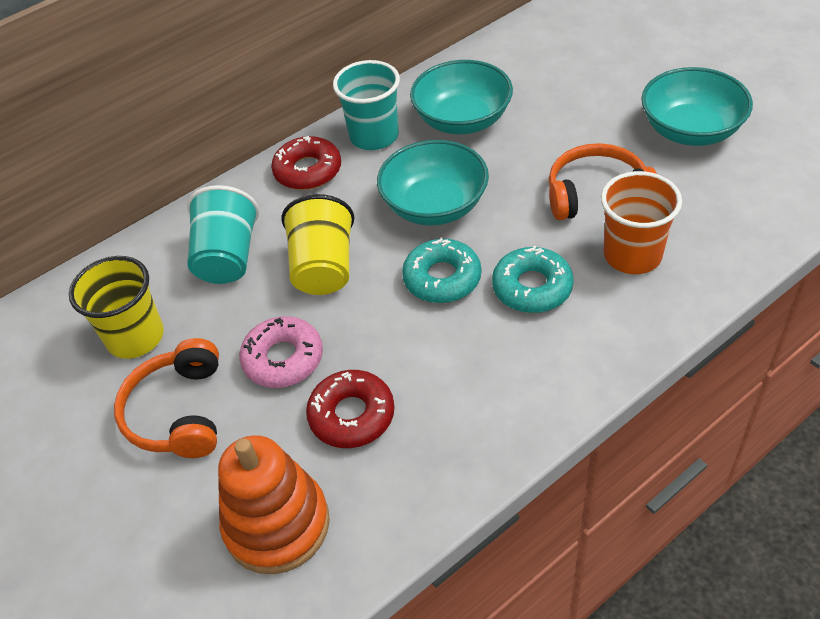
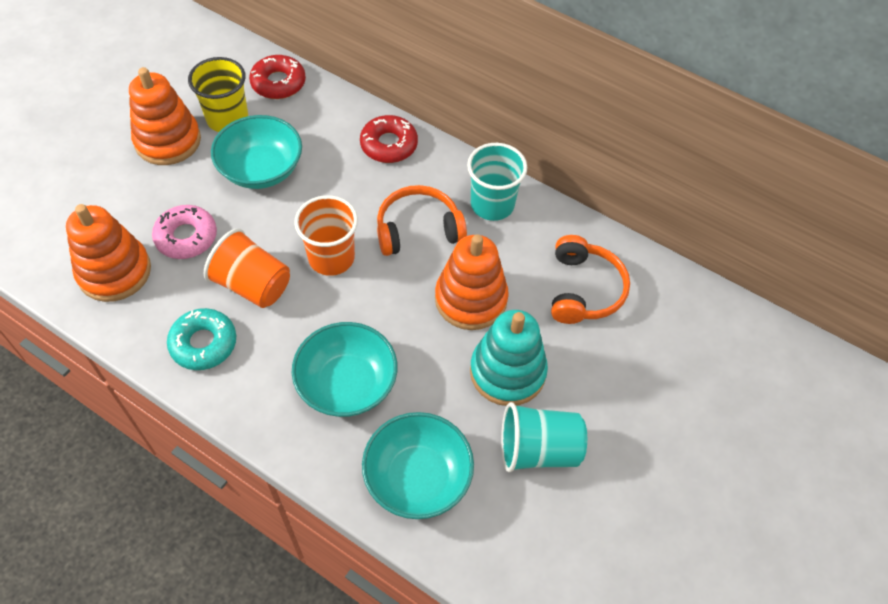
orange cup: 1 -> 2
orange stacking toy: 1 -> 3
turquoise donut: 2 -> 1
turquoise stacking toy: 0 -> 1
yellow cup: 2 -> 1

